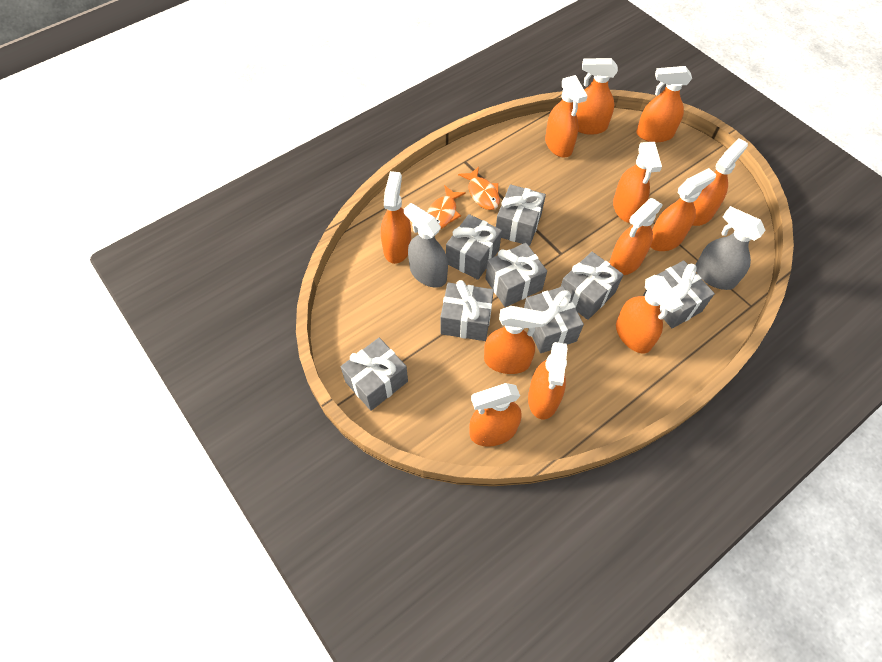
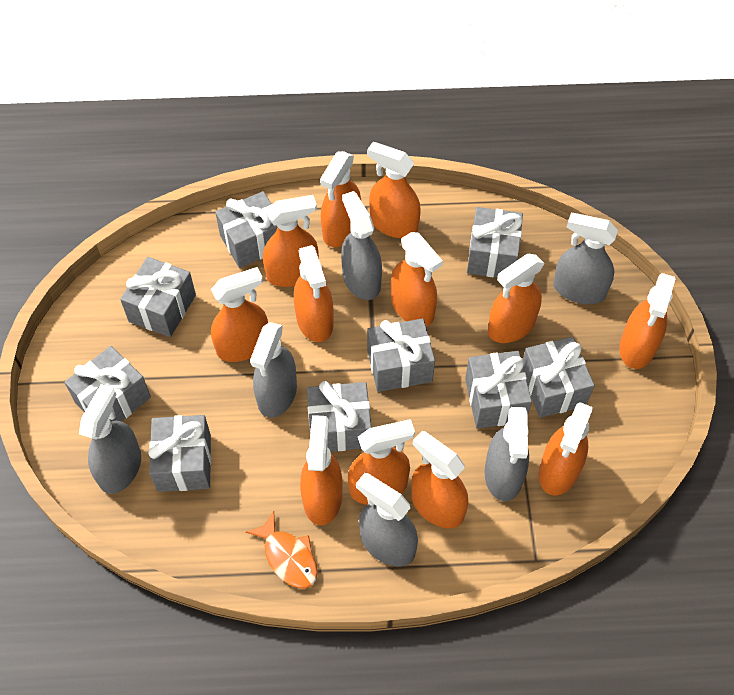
grey gift: 8 -> 9
grey spray bottle: 2 -> 6
orange fish: 2 -> 1

